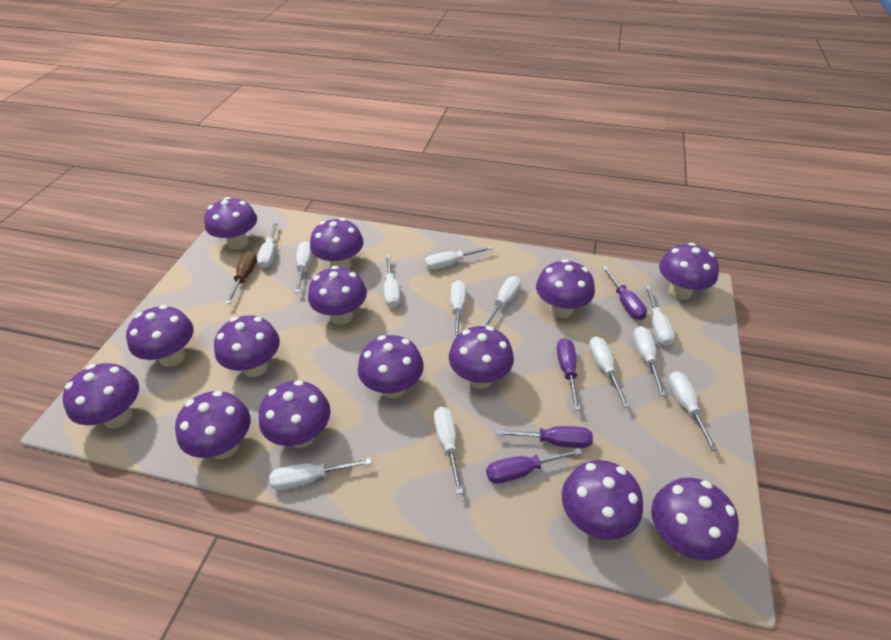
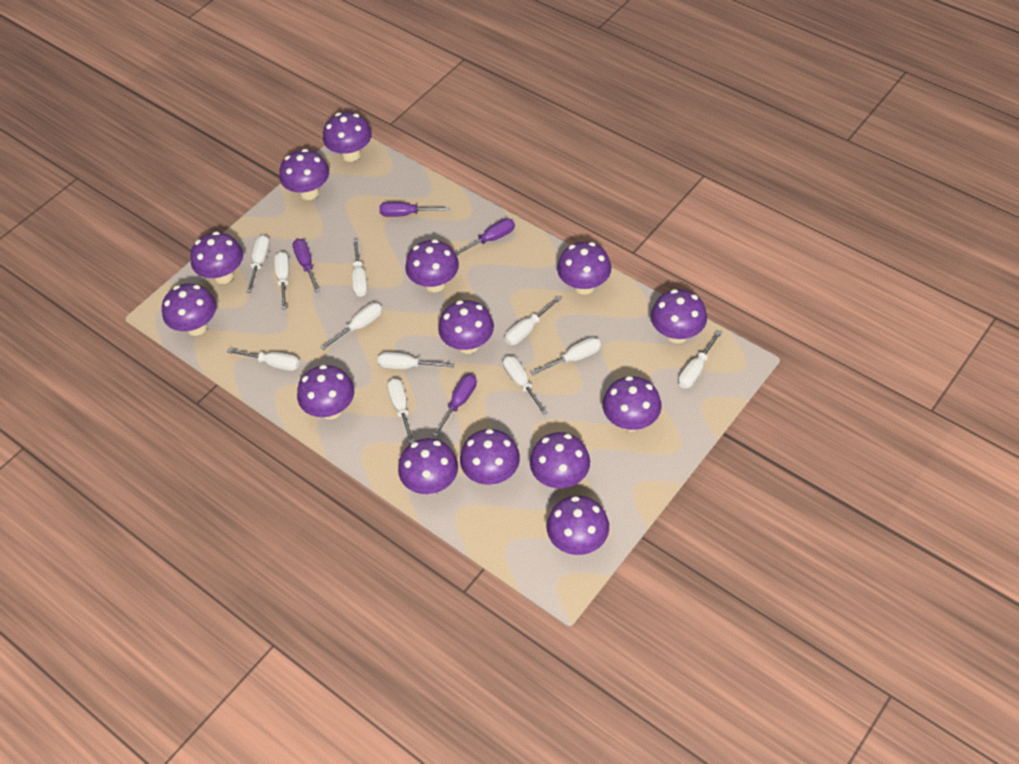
brown screwdriver: 1 -> 0
white screwdriver: 12 -> 11

